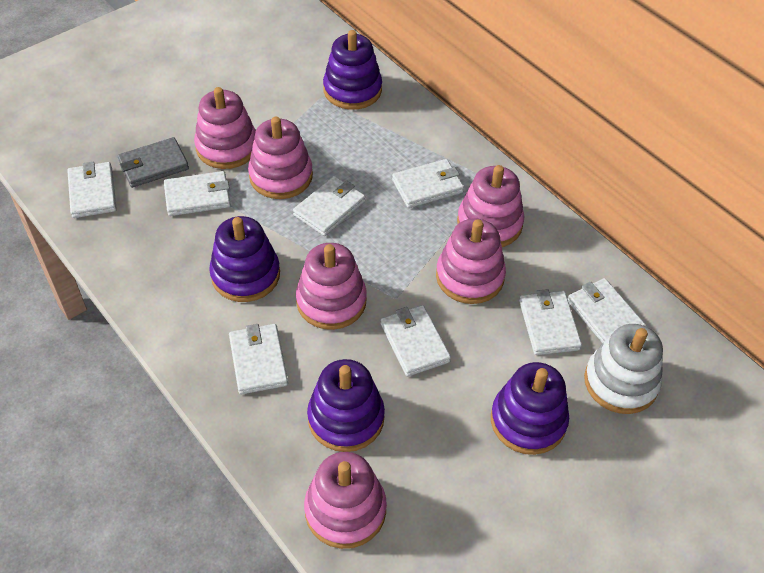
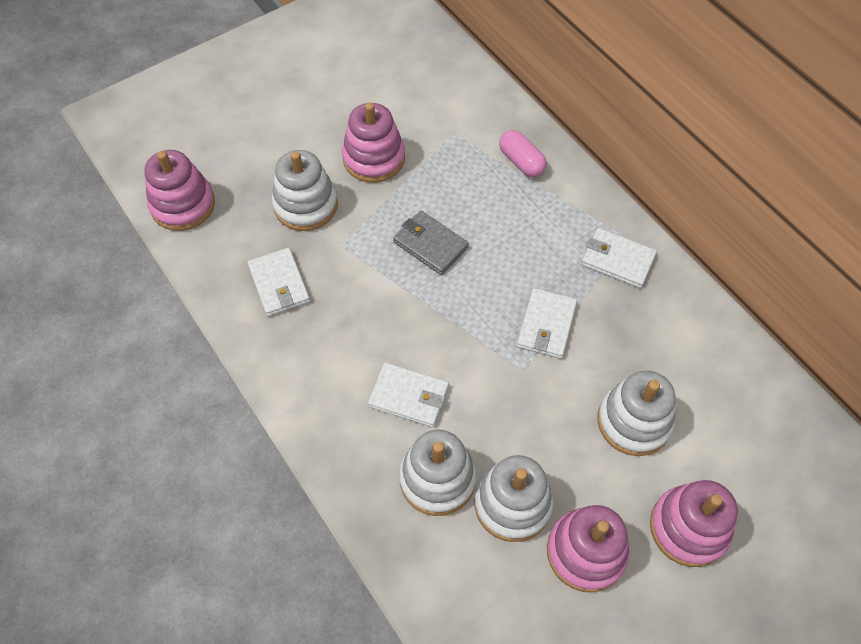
pink capsule: 0 -> 1
pink stacking toy: 6 -> 4
purple stacking toy: 4 -> 0
white stacking toy: 1 -> 4
white wallet: 8 -> 4

